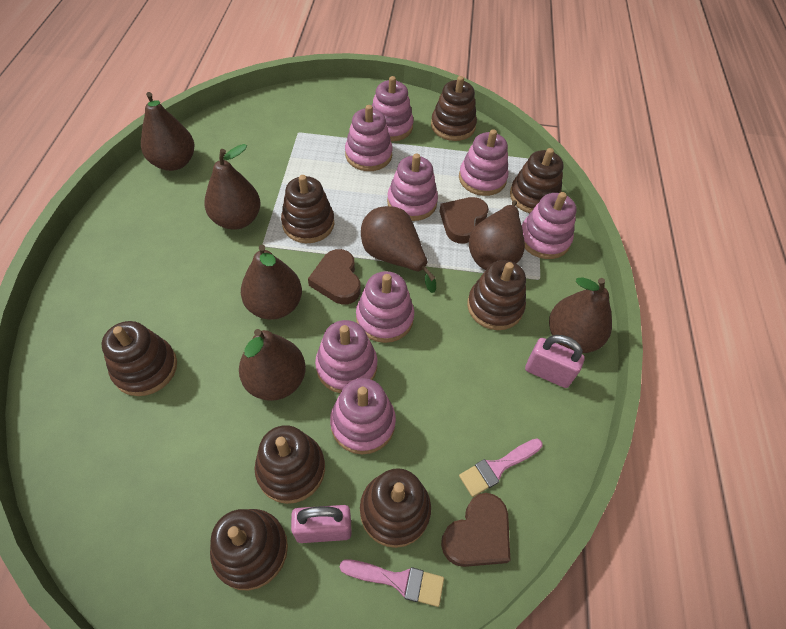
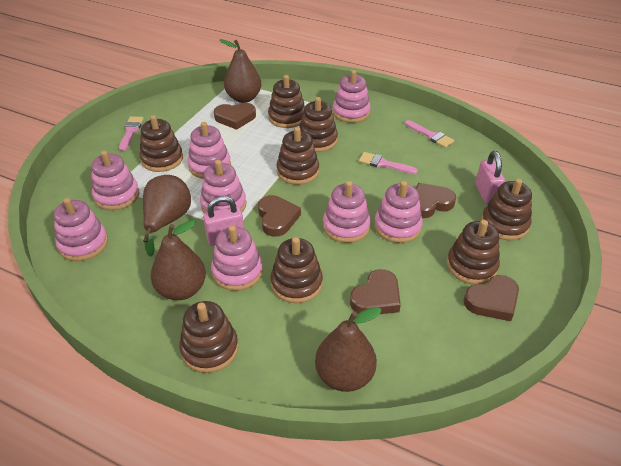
brown heart: 3 -> 5
brown pear: 7 -> 4
pink brush: 2 -> 3

